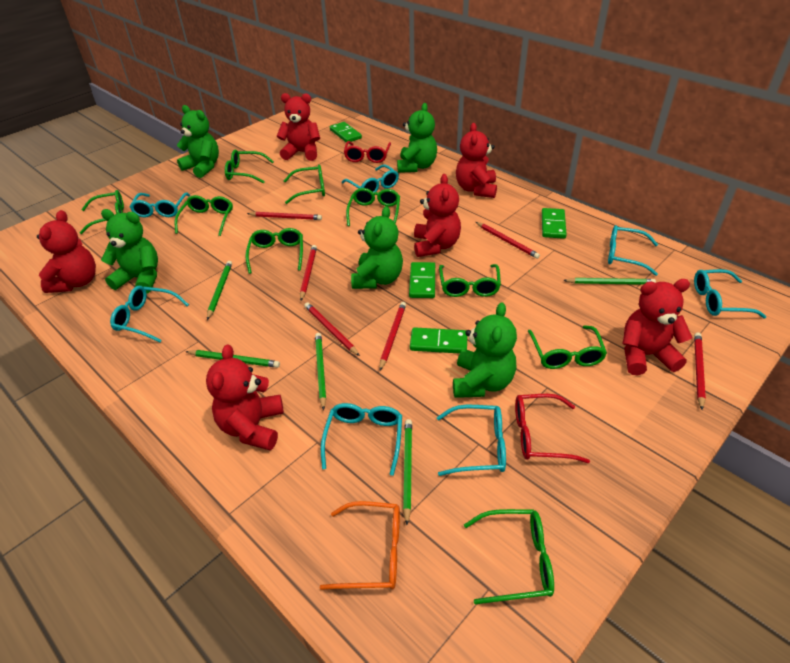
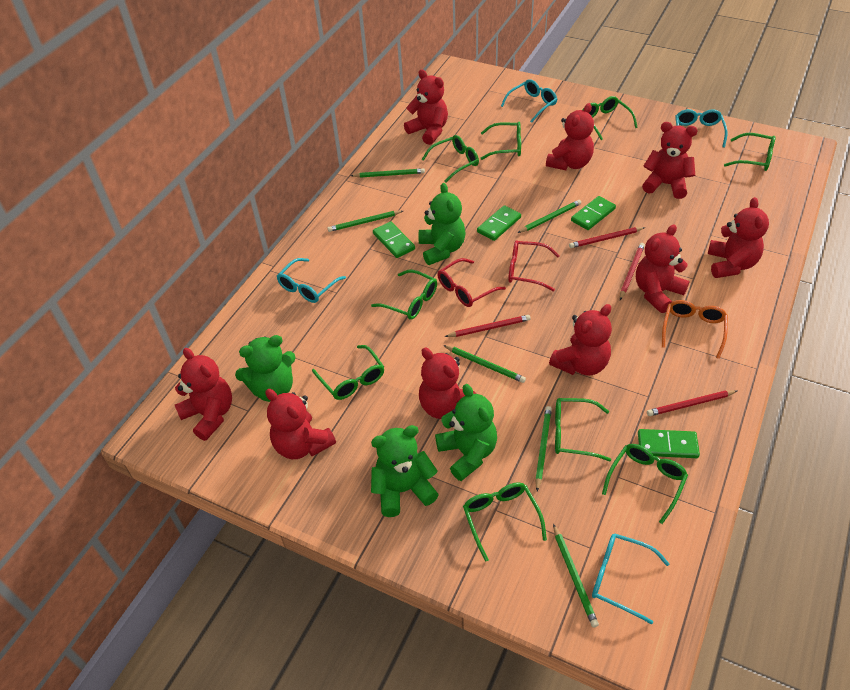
green pencil: 5 -> 6
green teddy bear: 5 -> 4
red pencil: 6 -> 4
red teddy bear: 6 -> 9
turquoise glasses: 7 -> 4

